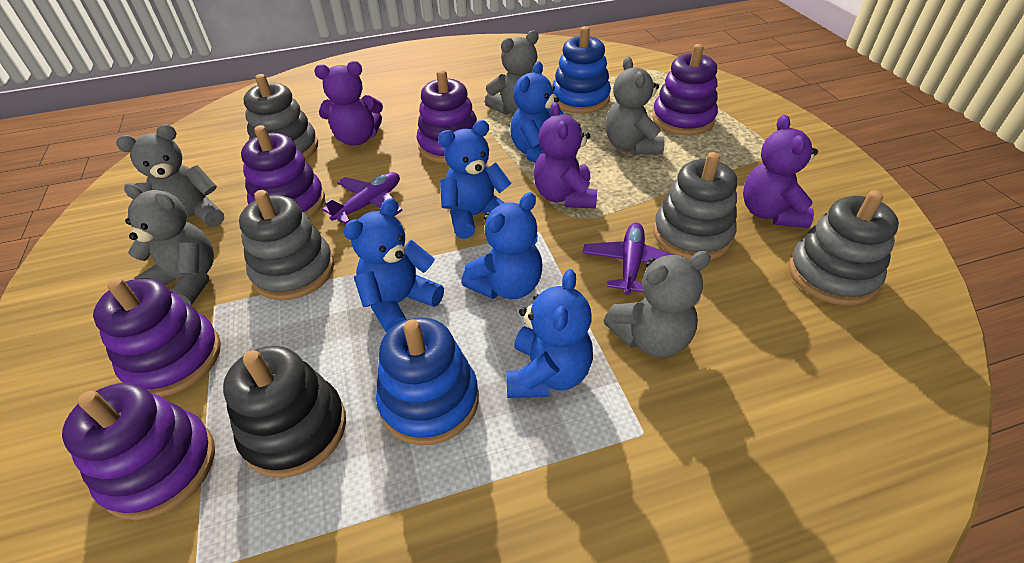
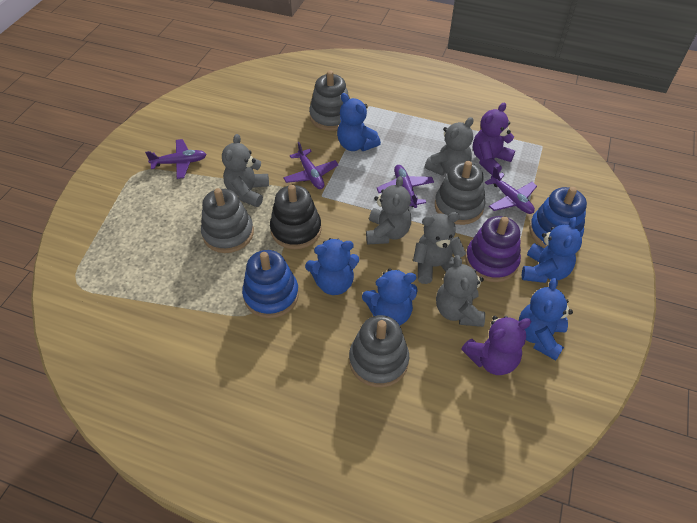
purple plane: 2 -> 4
purple stacking toy: 5 -> 1
purple teddy bear: 3 -> 2

